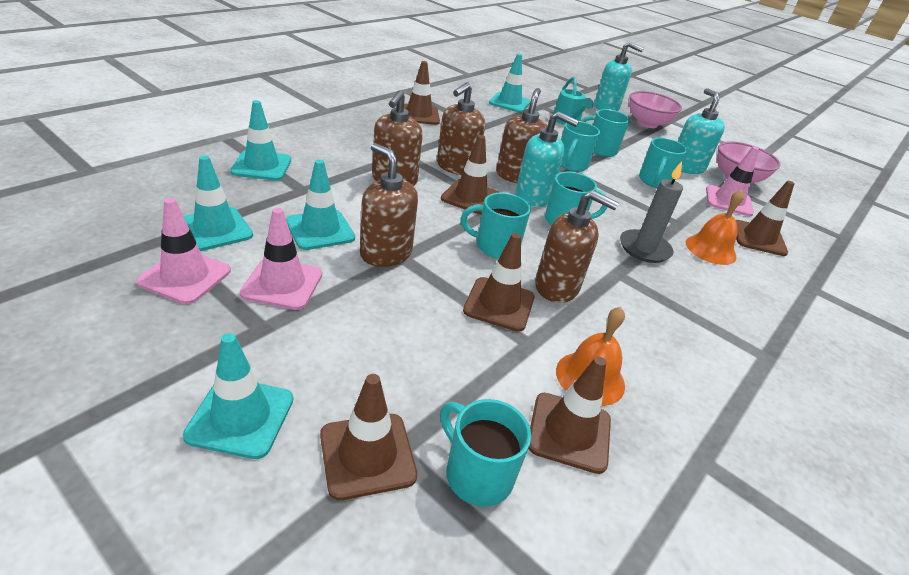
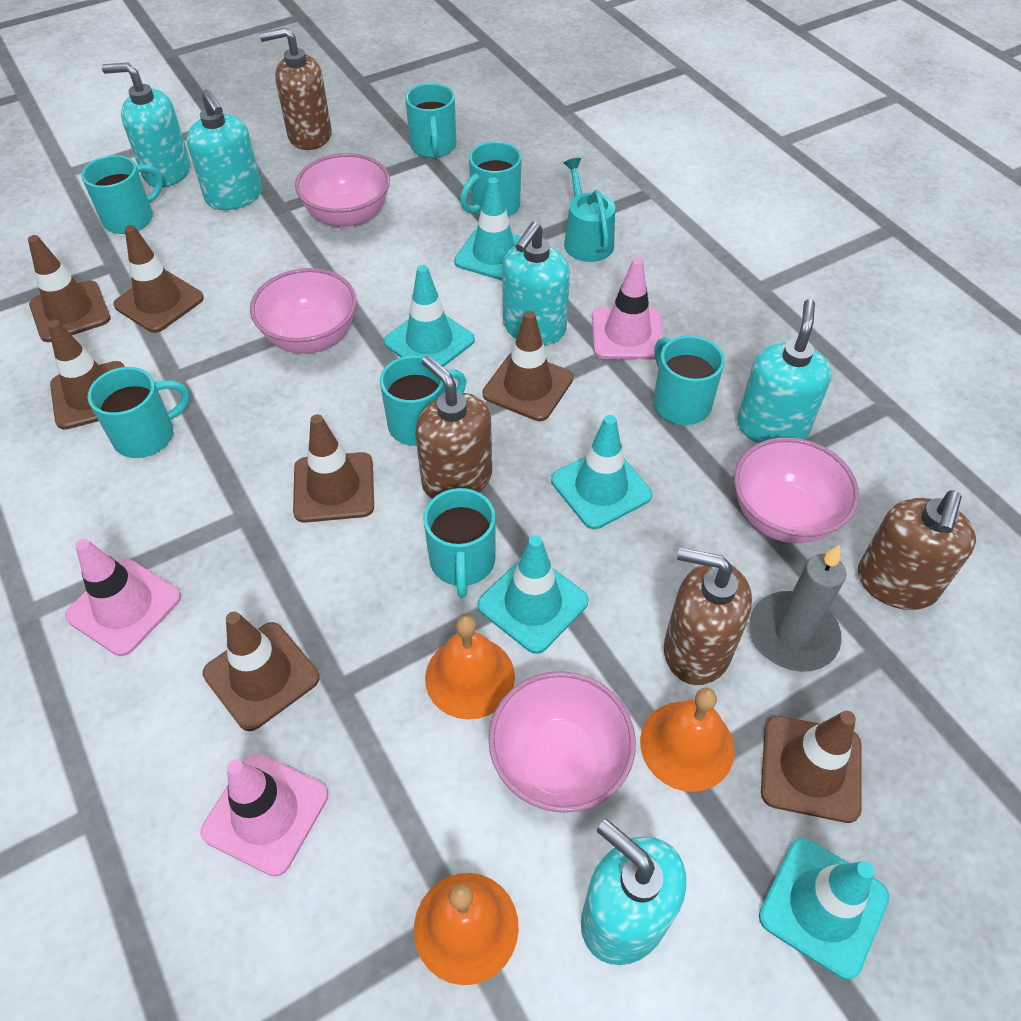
brown soap dispenser: 5 -> 4
brown traffic cone: 6 -> 7
orange bell: 2 -> 3
pink bowl: 2 -> 4
turquoise mug: 6 -> 7
turquoise soap dispenser: 3 -> 5

